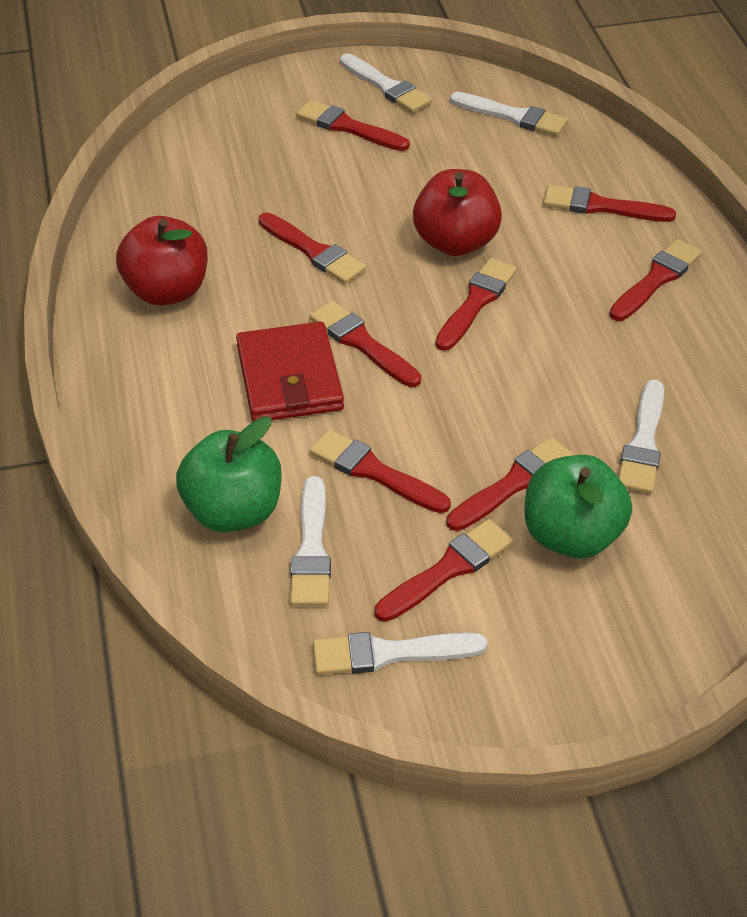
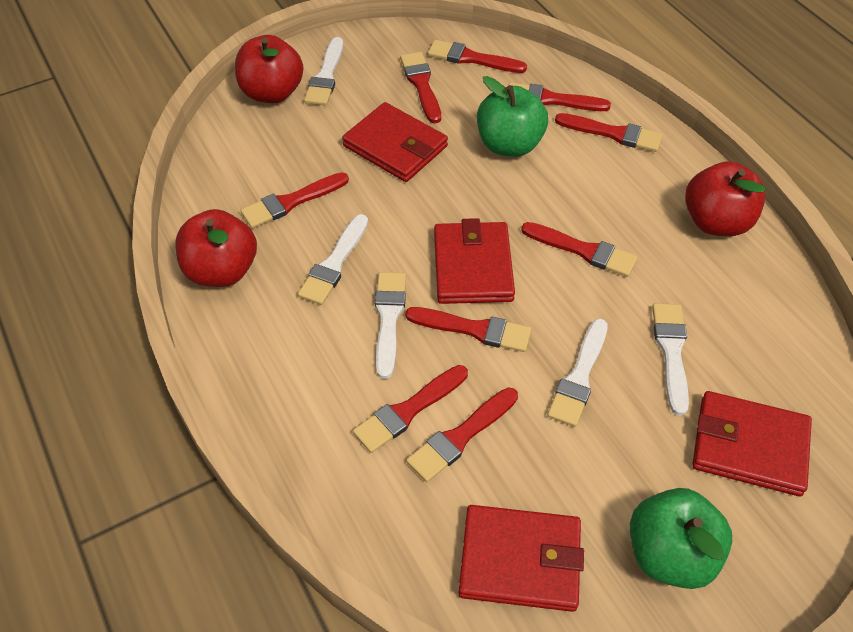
red apple: 2 -> 3
red wallet: 1 -> 4

